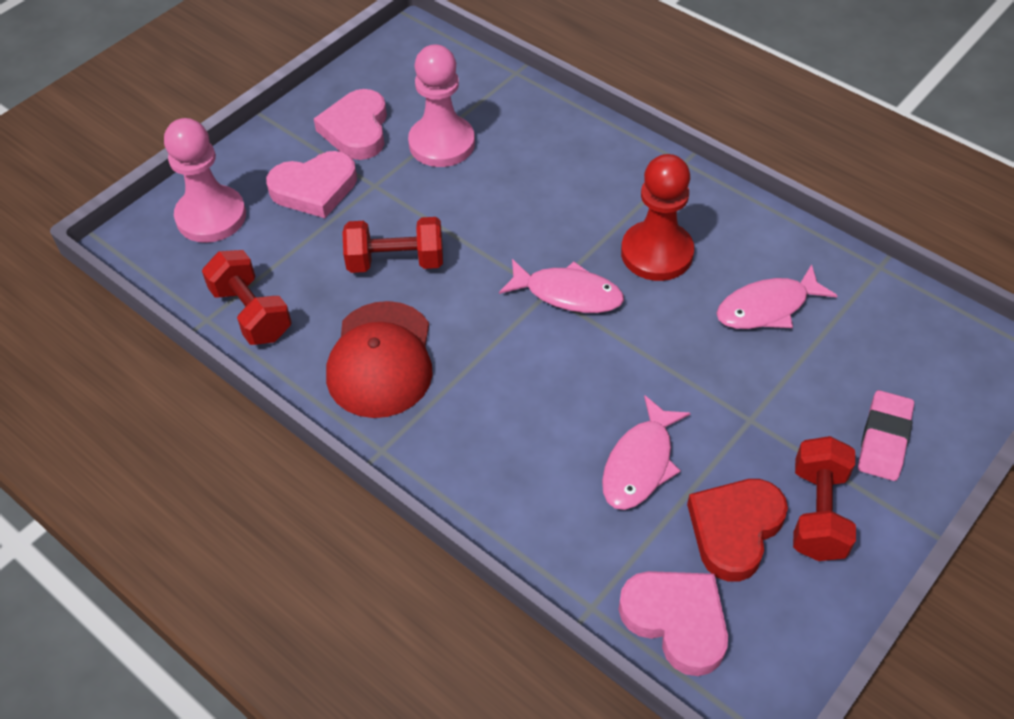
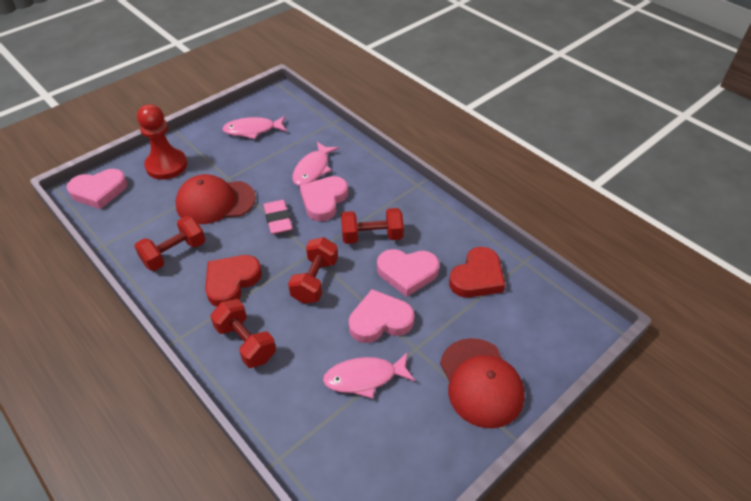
pink heart: 3 -> 4
pink pawn: 2 -> 0
red cap: 1 -> 2
red dumbbell: 3 -> 4
red heart: 1 -> 2

